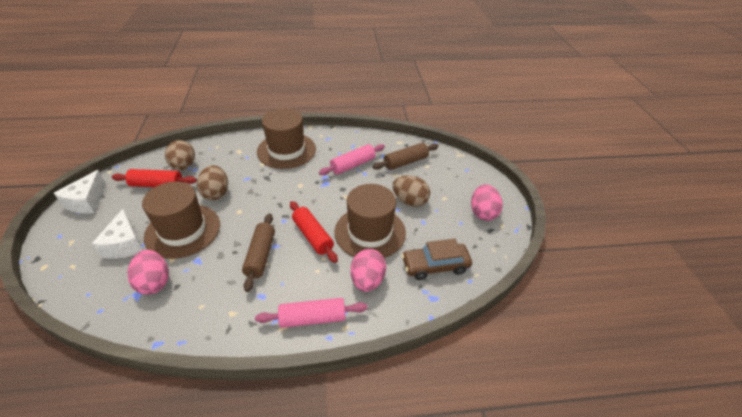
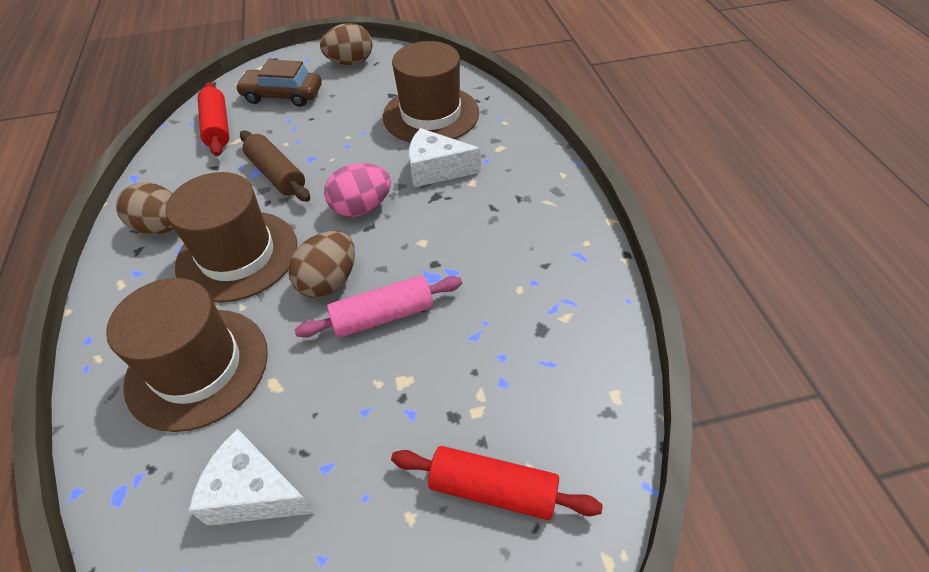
brown rolling pin: 2 -> 1
pink egg: 3 -> 1
pink rolling pin: 2 -> 1

